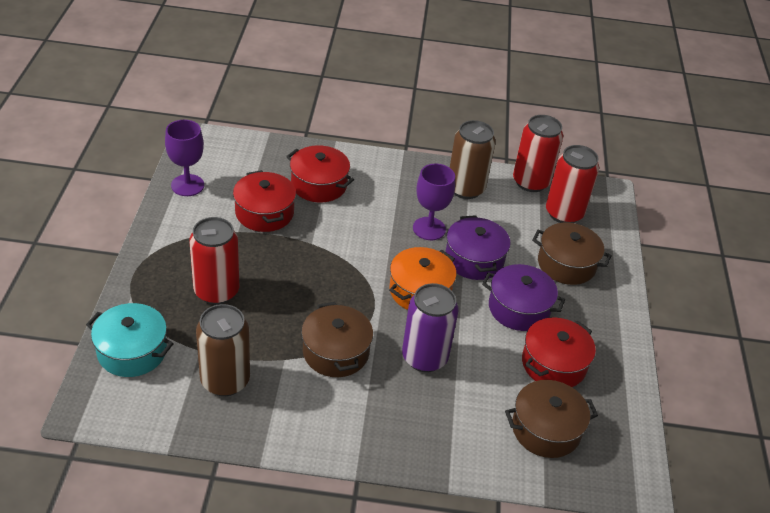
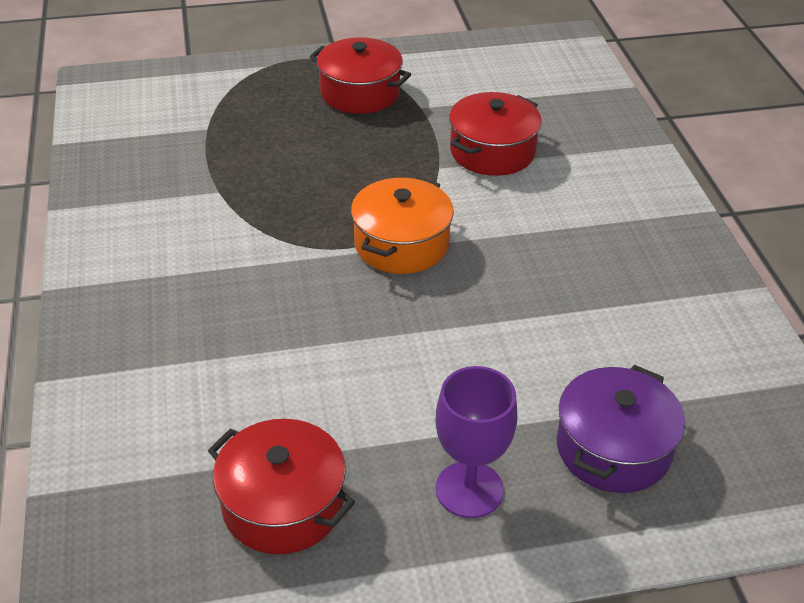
brown can: 2 -> 0
brown pot: 3 -> 0
purple can: 1 -> 0
purple goblet: 2 -> 1
purple pot: 2 -> 1
red can: 3 -> 0
turquoise pot: 1 -> 0

